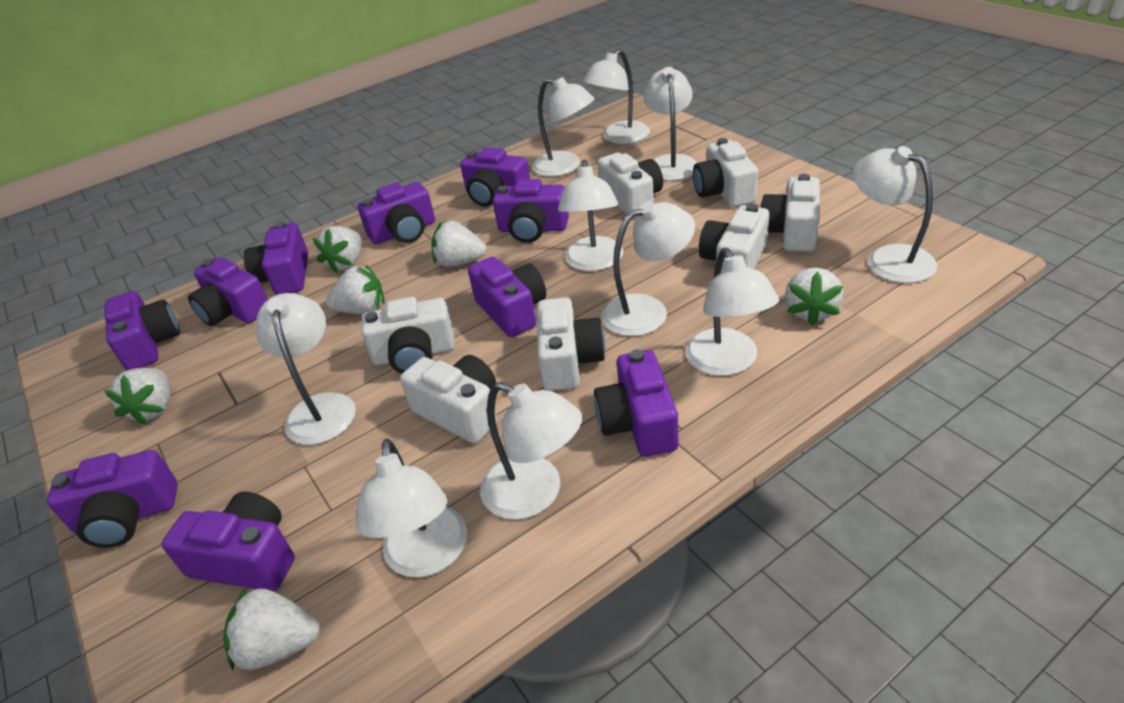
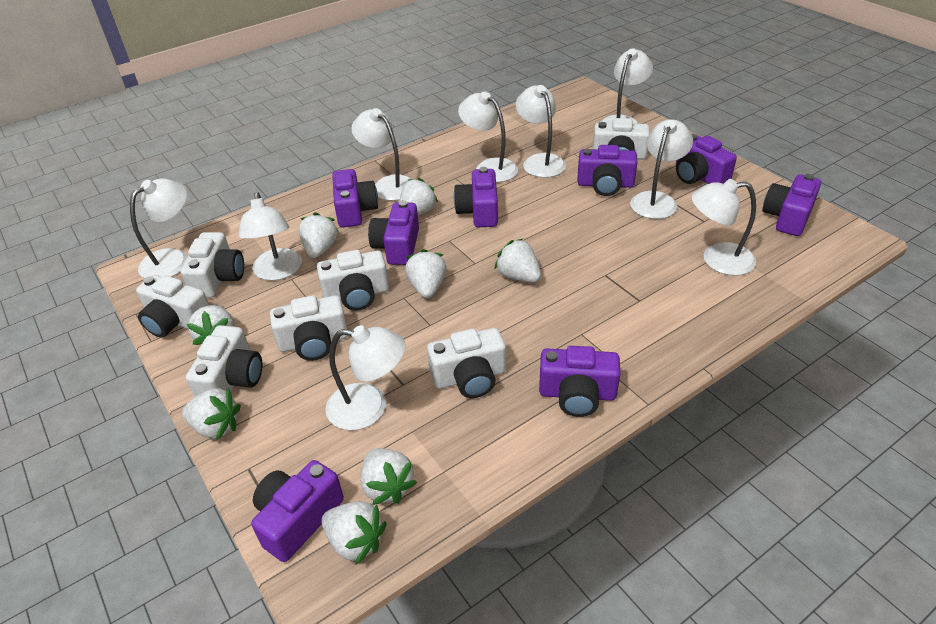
purple camera: 10 -> 8
white lamp: 10 -> 9
white strawberry: 6 -> 8

